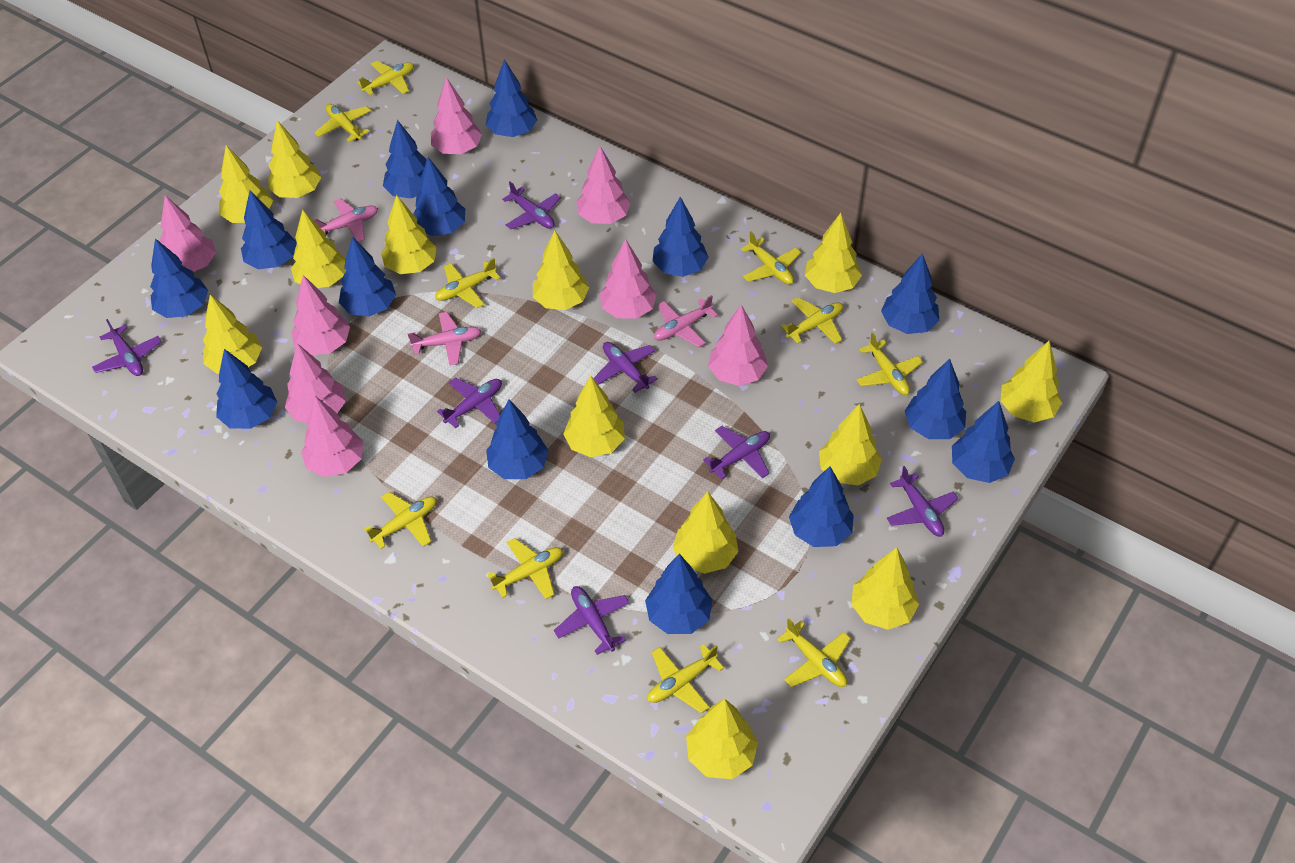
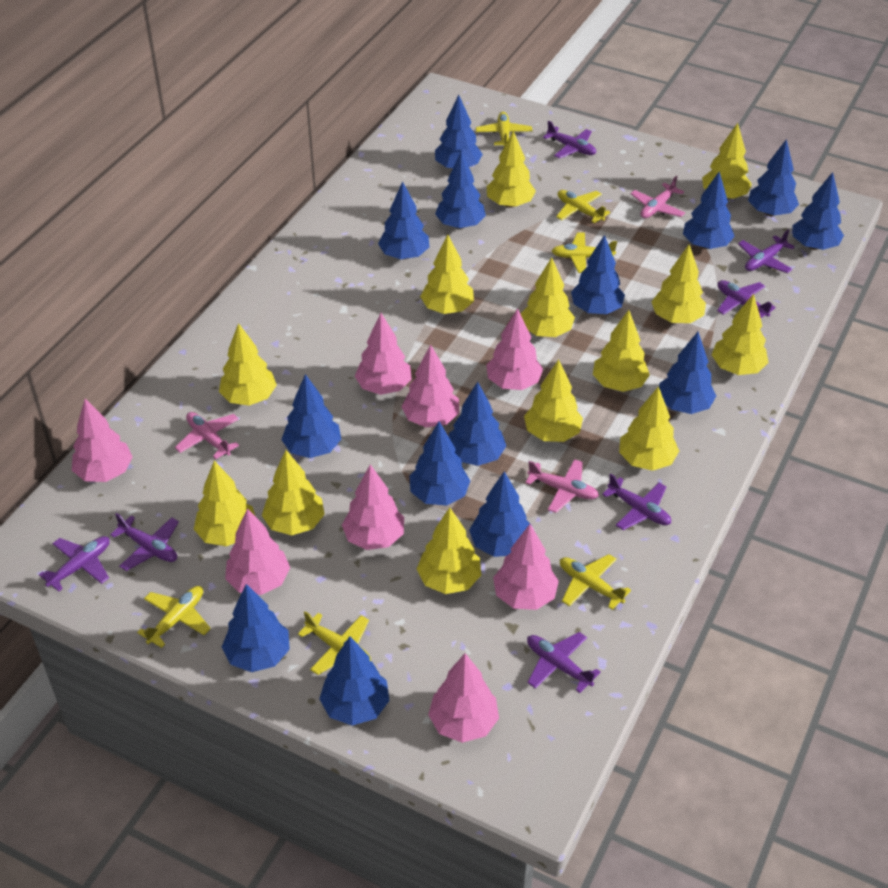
yellow plane: 10 -> 6

